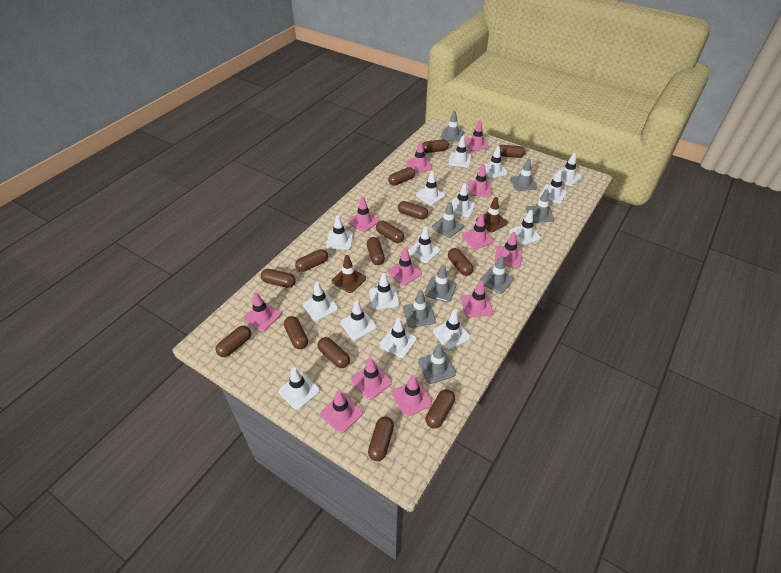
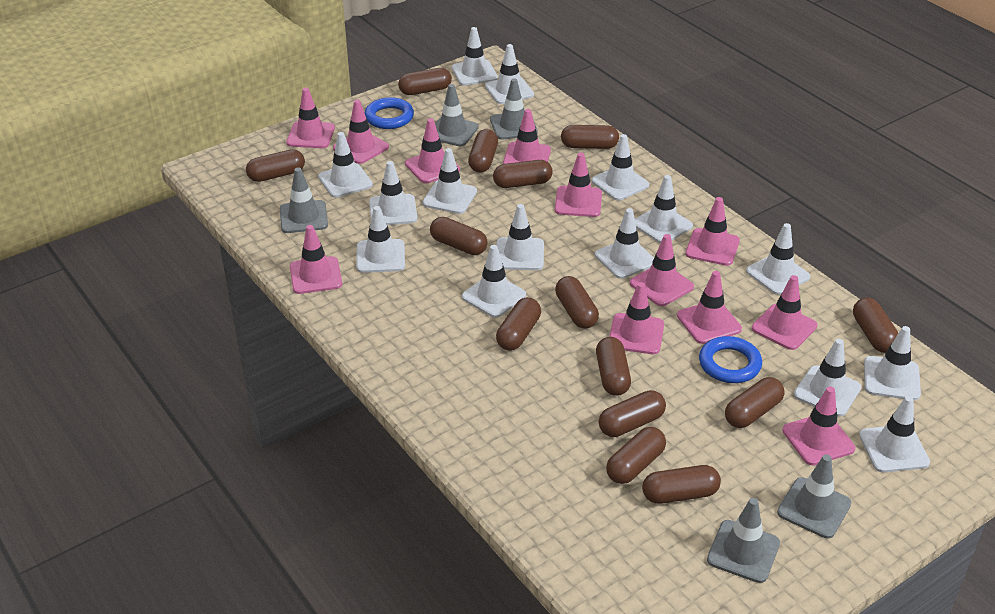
blue ring: 0 -> 2
brown traffic cone: 2 -> 0
grey traffic cone: 8 -> 5

